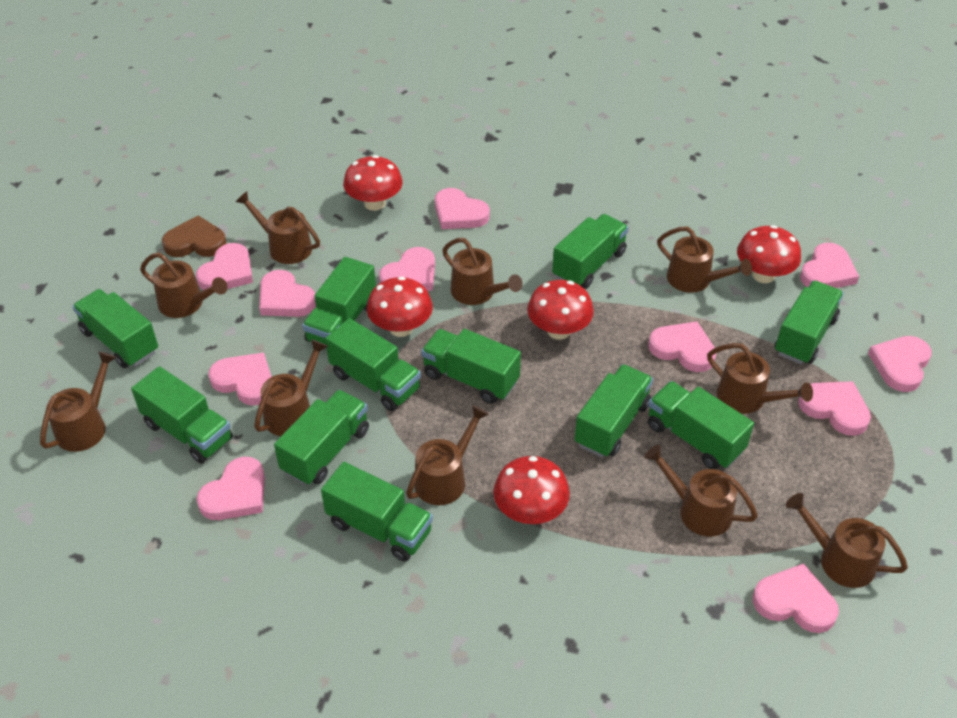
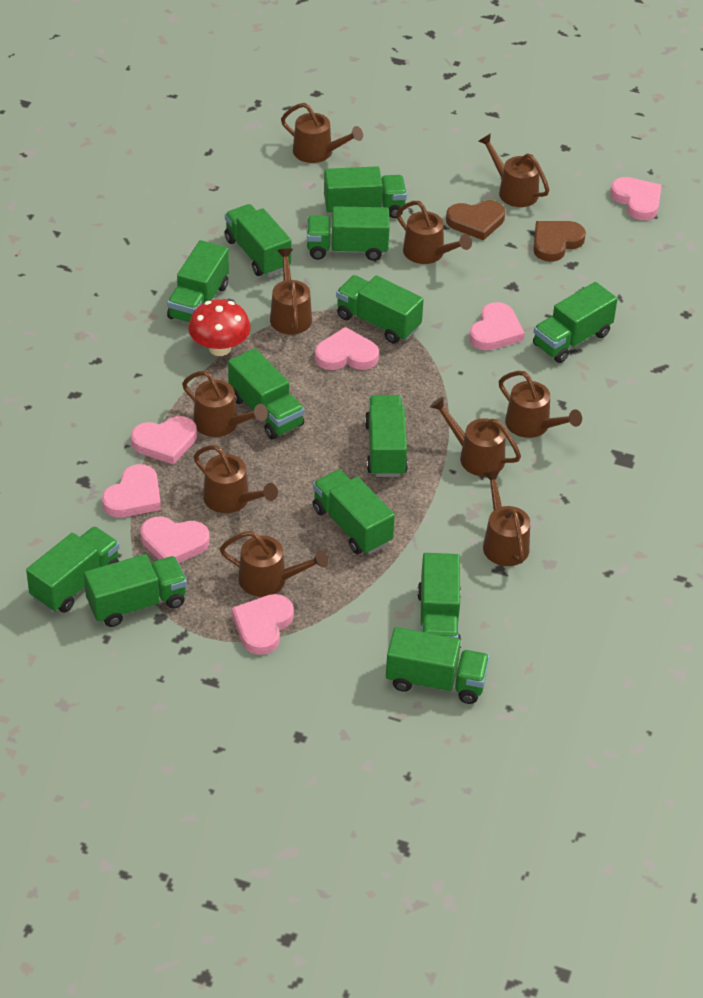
brown heart: 1 -> 2
green truck: 11 -> 13
pink heart: 11 -> 7
red mushroom: 5 -> 1

